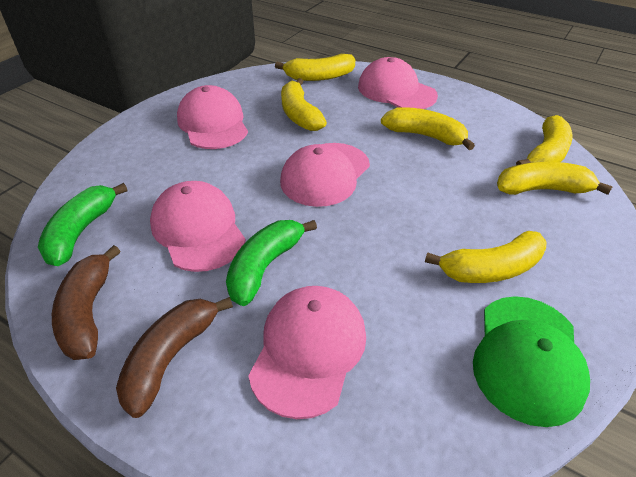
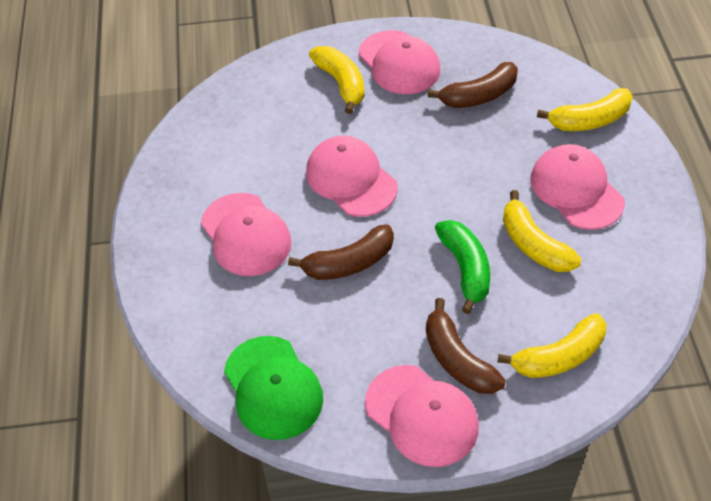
brown banana: 2 -> 3
green banana: 2 -> 1
yellow banana: 6 -> 4

